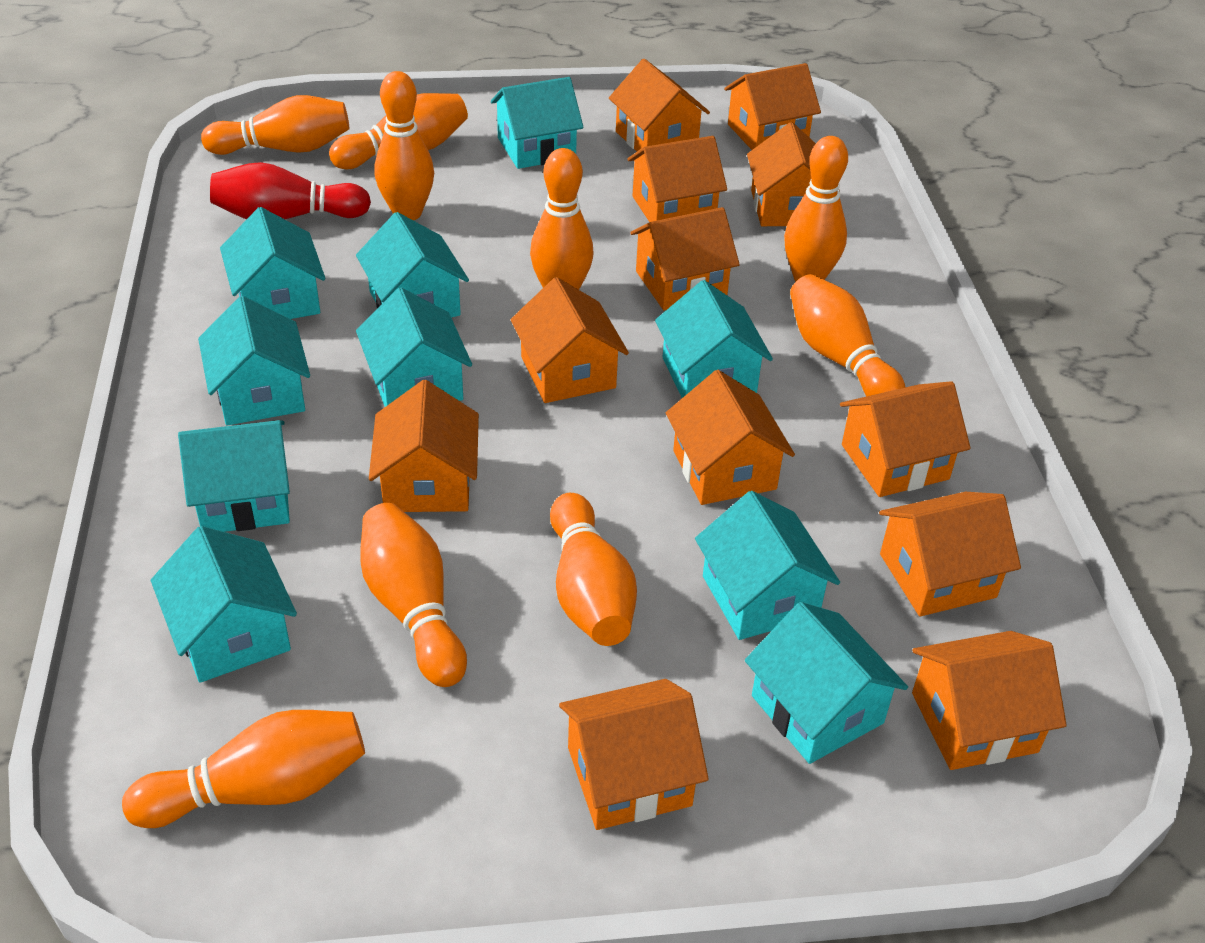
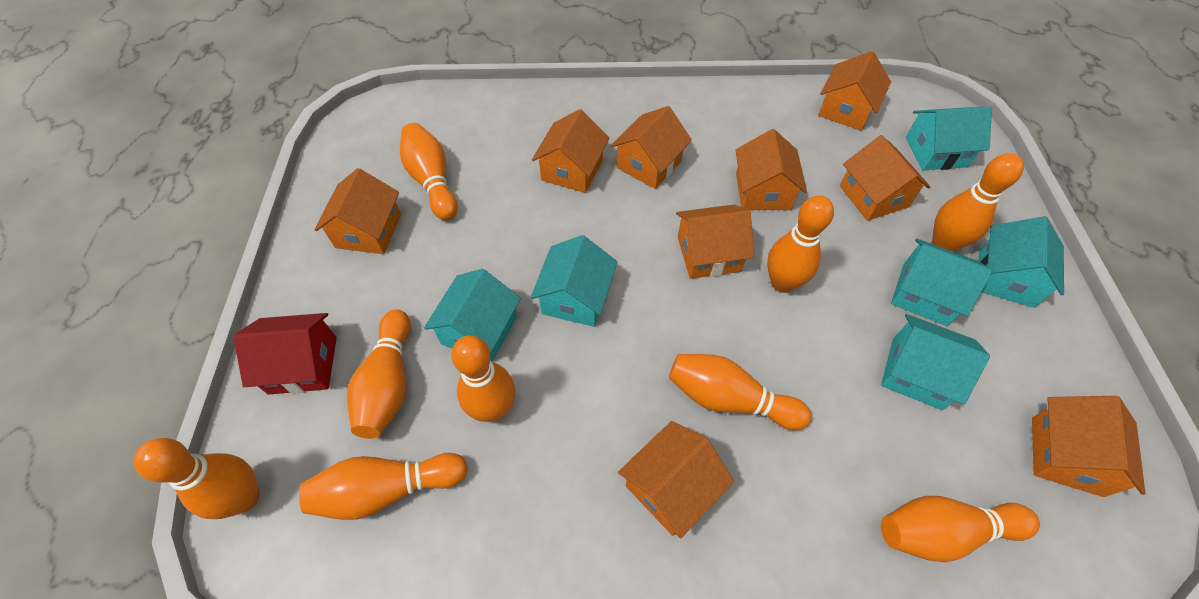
orange house: 12 -> 9
red bowling pin: 1 -> 0
red house: 0 -> 1
turquoise house: 10 -> 6

